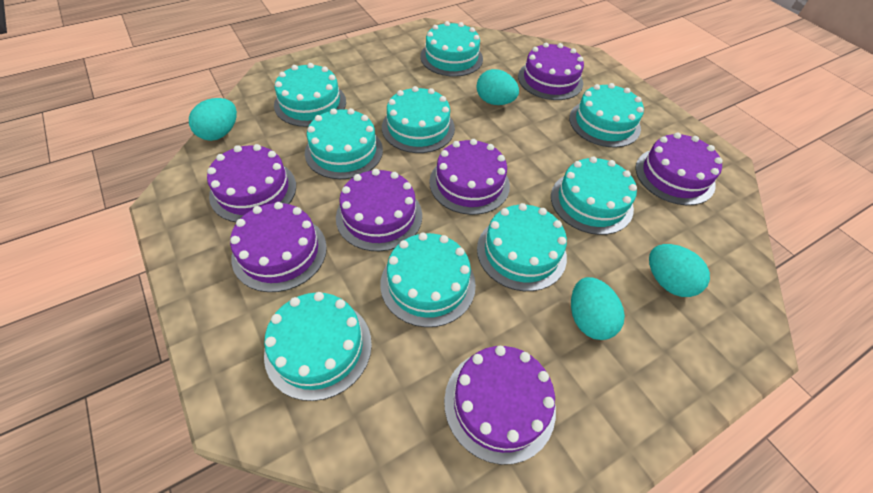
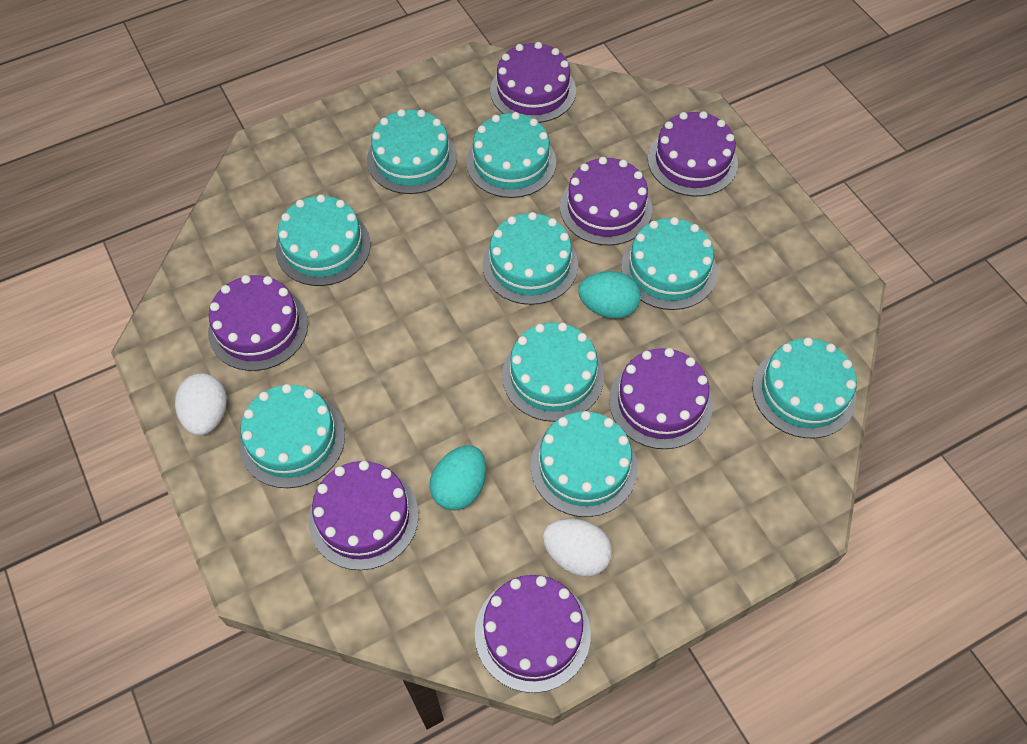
turquoise egg: 4 -> 2
white egg: 0 -> 2

